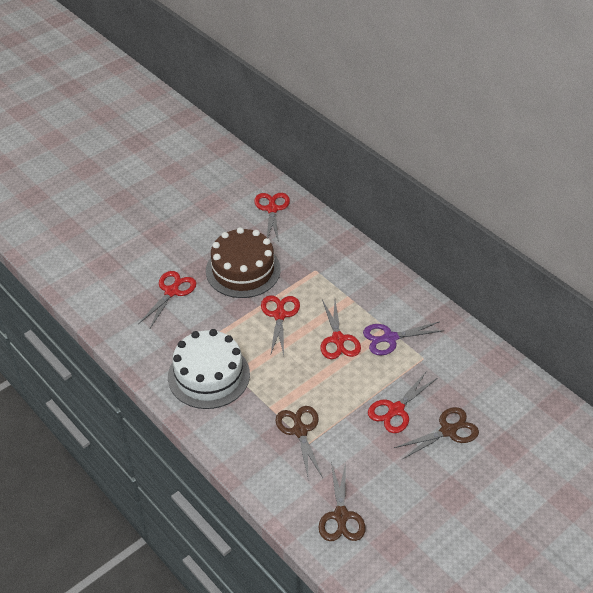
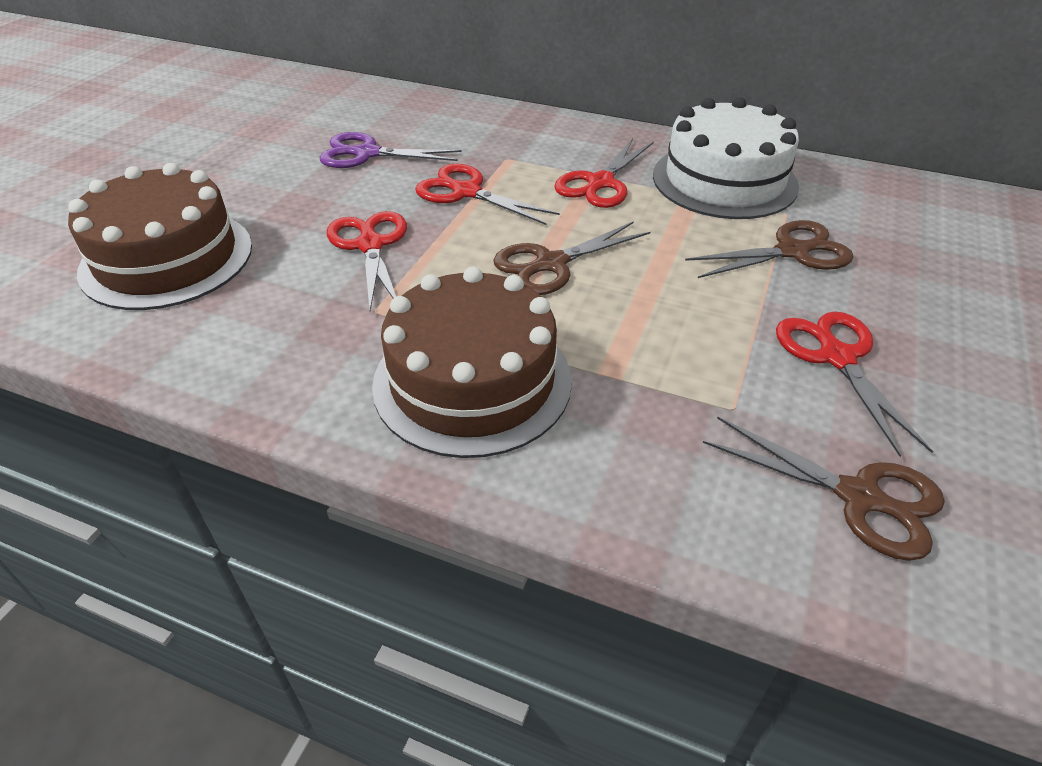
brown cake: 1 -> 2
red scissors: 5 -> 4

